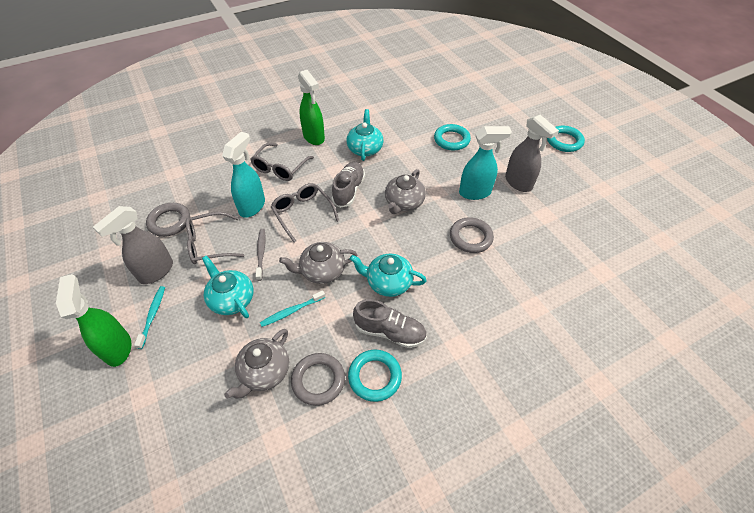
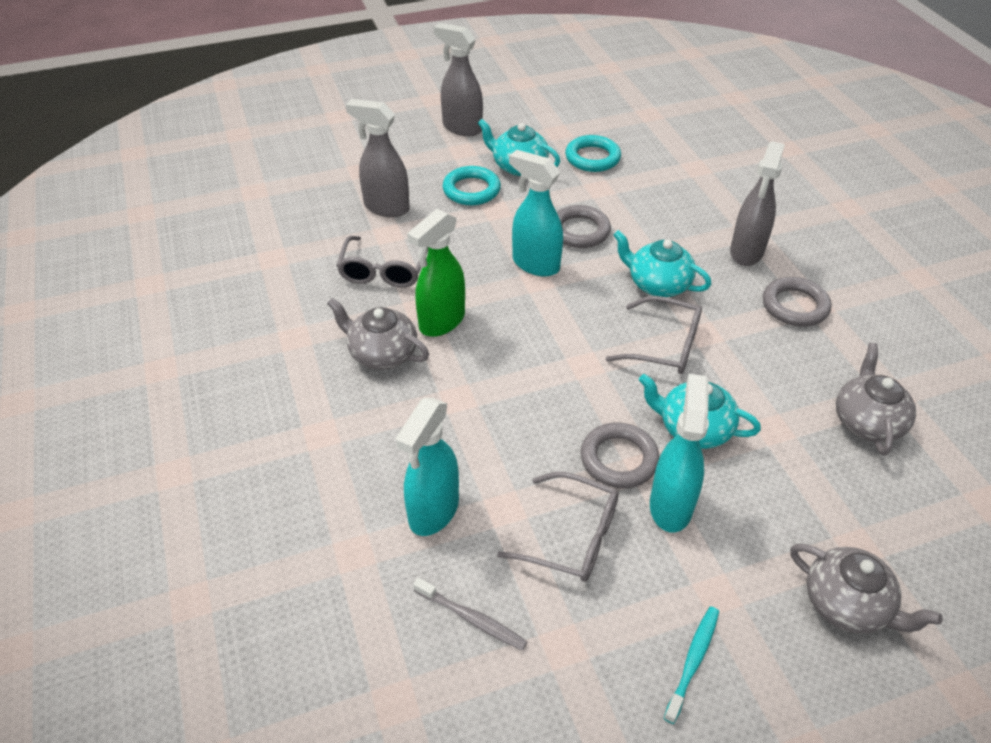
green spray bottle: 2 -> 1
grey shoe: 2 -> 0
grey spray bottle: 2 -> 3
turquoise ring: 3 -> 2
turquoise spray bottle: 2 -> 3
turquoise toothbrush: 2 -> 1

